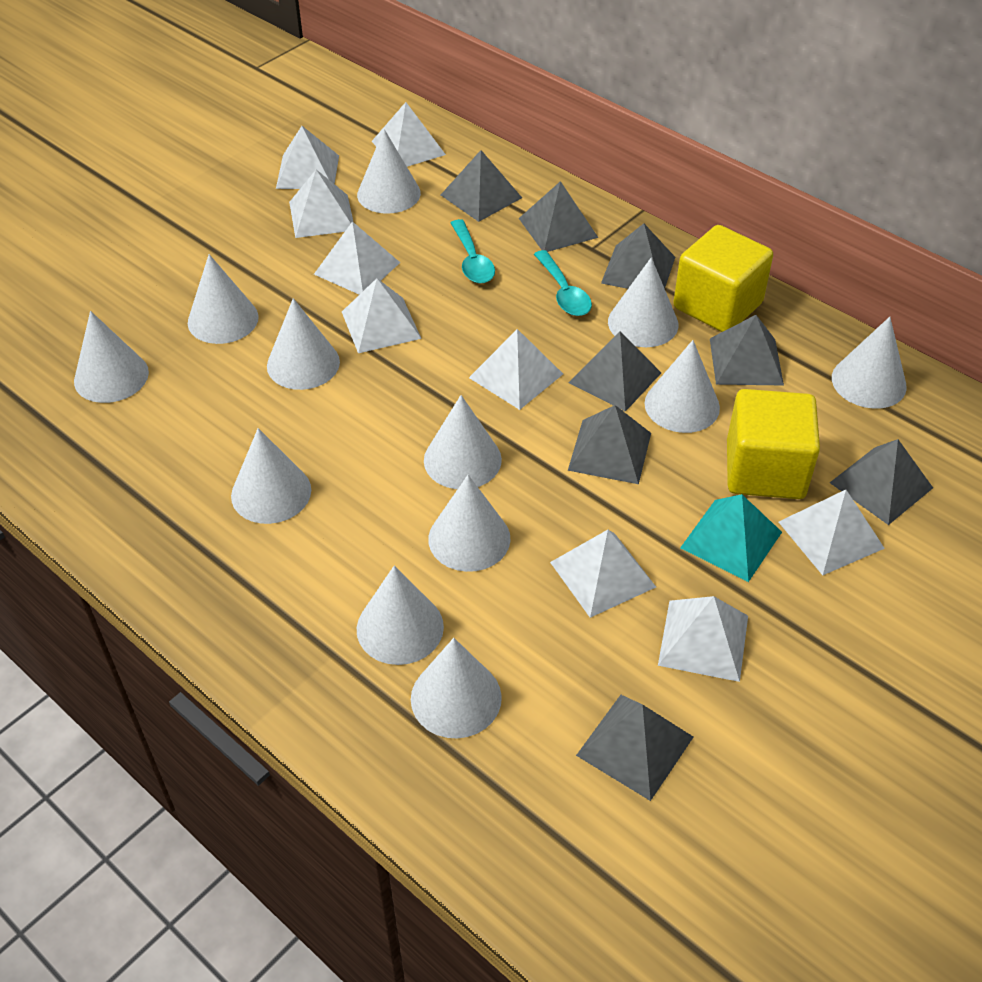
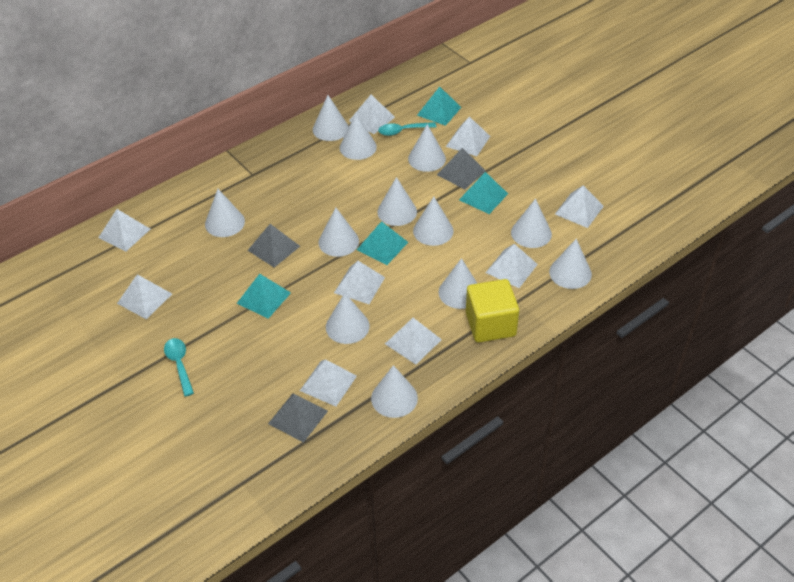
grey pyramid: 8 -> 3
turquoise pyramid: 1 -> 4
yellow cube: 2 -> 1

